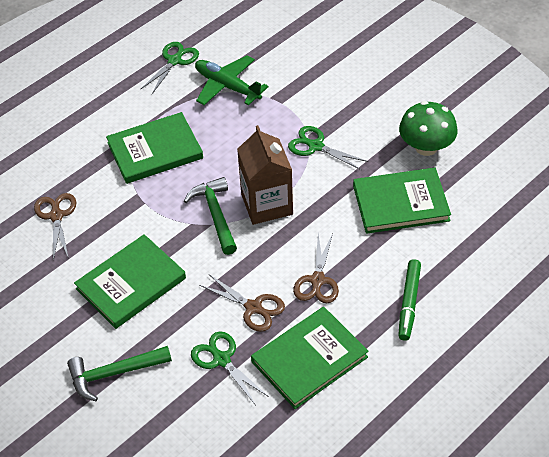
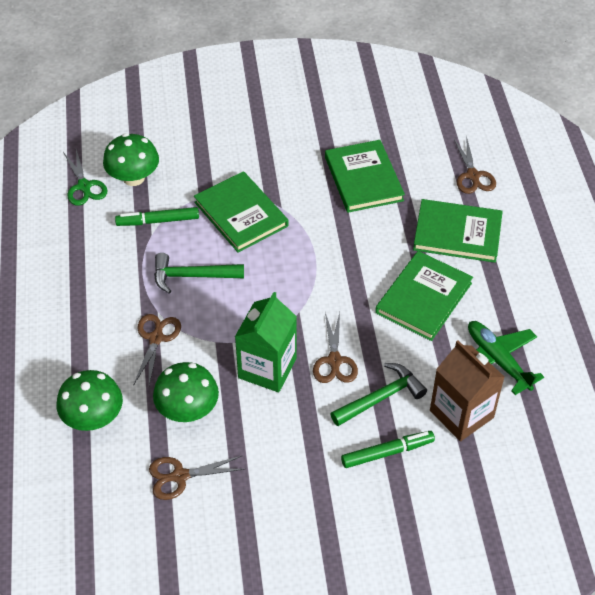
brown scissors: 3 -> 4
green carton: 0 -> 1
green marker: 1 -> 2
green mushroom: 1 -> 3
green scissors: 3 -> 1

